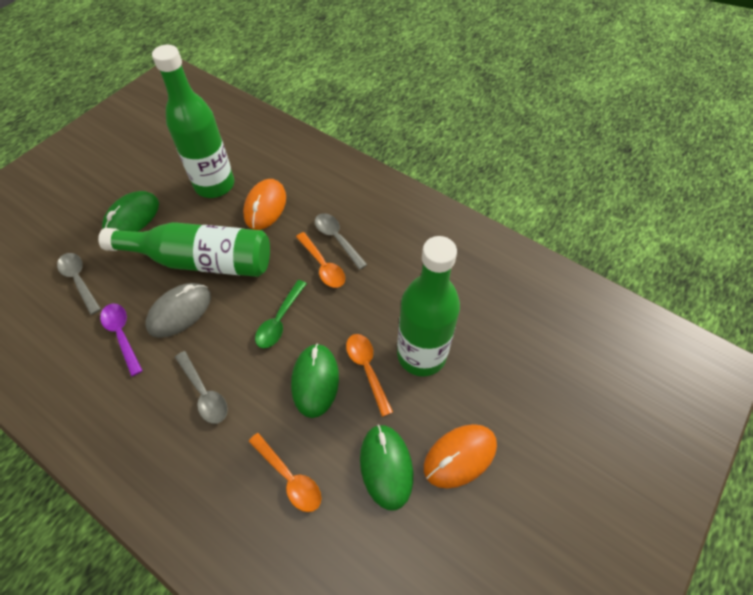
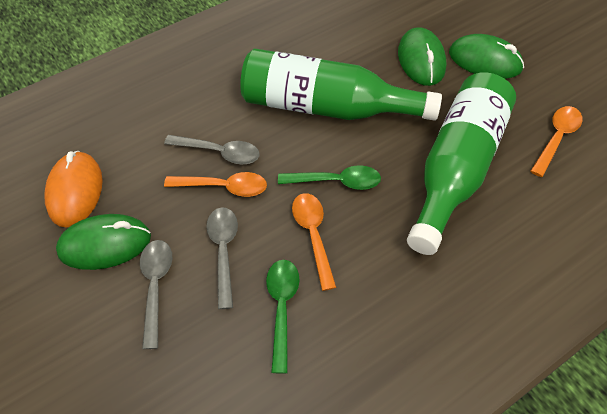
green bottle: 3 -> 2
green spoon: 1 -> 2
grey mouse: 1 -> 0
orange mouse: 2 -> 1
purple spoon: 1 -> 0

